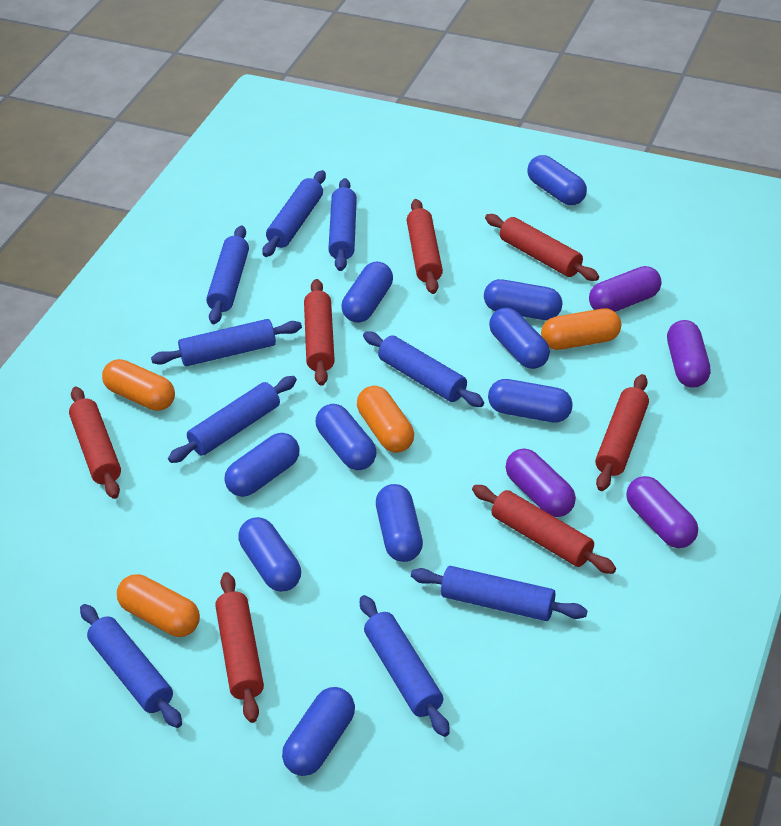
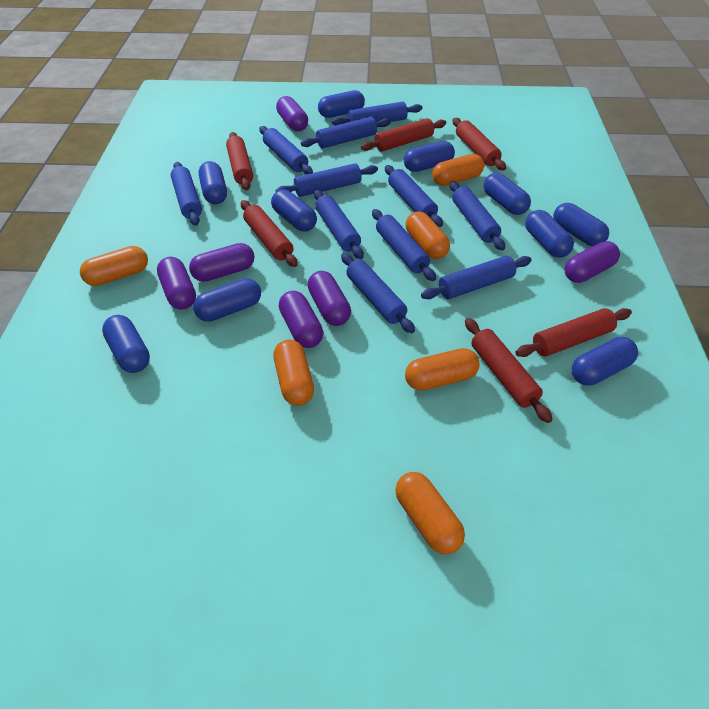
blue rolling pin: 9 -> 11
orange capsule: 4 -> 6
purple capsule: 4 -> 6
red rolling pin: 7 -> 6

